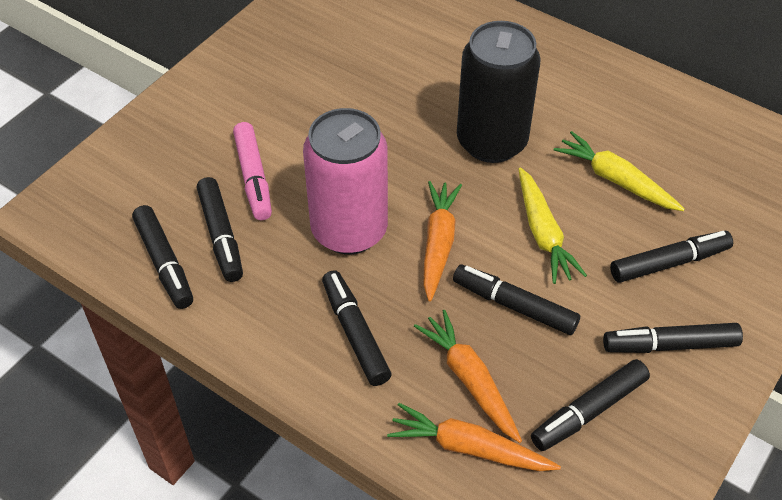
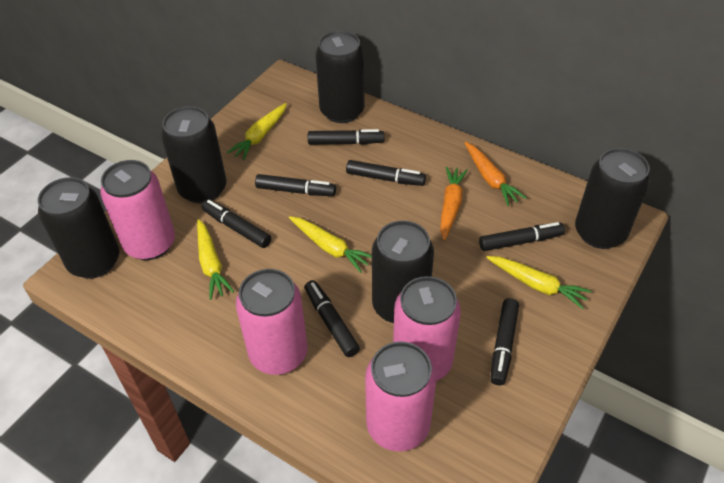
black can: 1 -> 5
orange carrot: 3 -> 2
pink can: 1 -> 4
pink marker: 1 -> 0
yellow carrot: 2 -> 4

